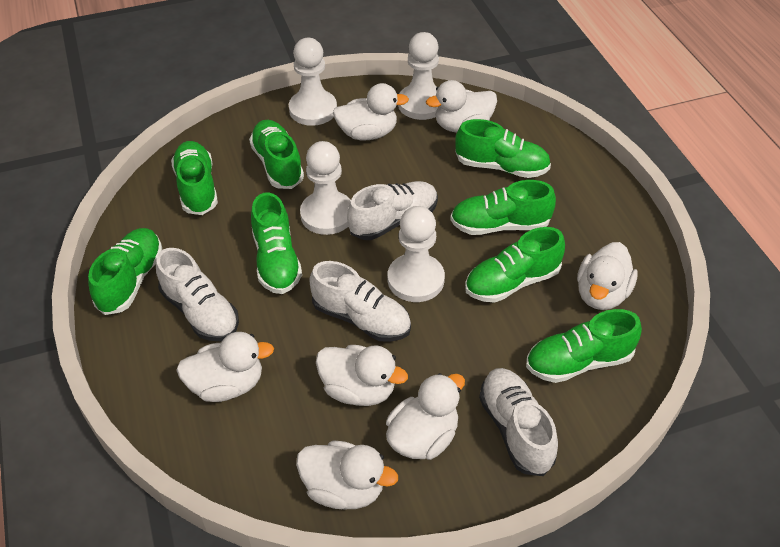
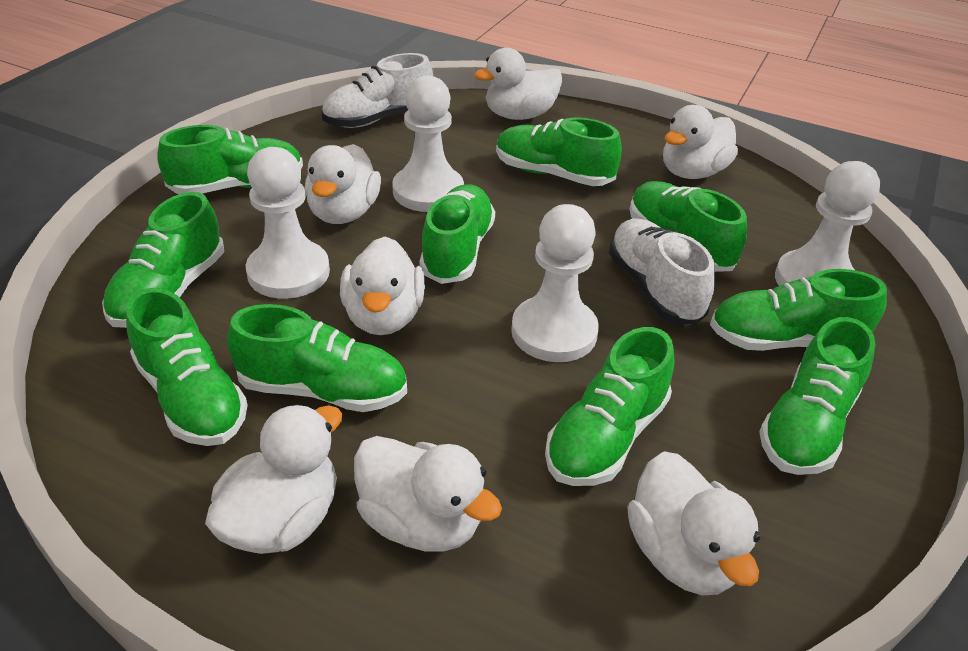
green shoe: 8 -> 10
white shoe: 4 -> 2

